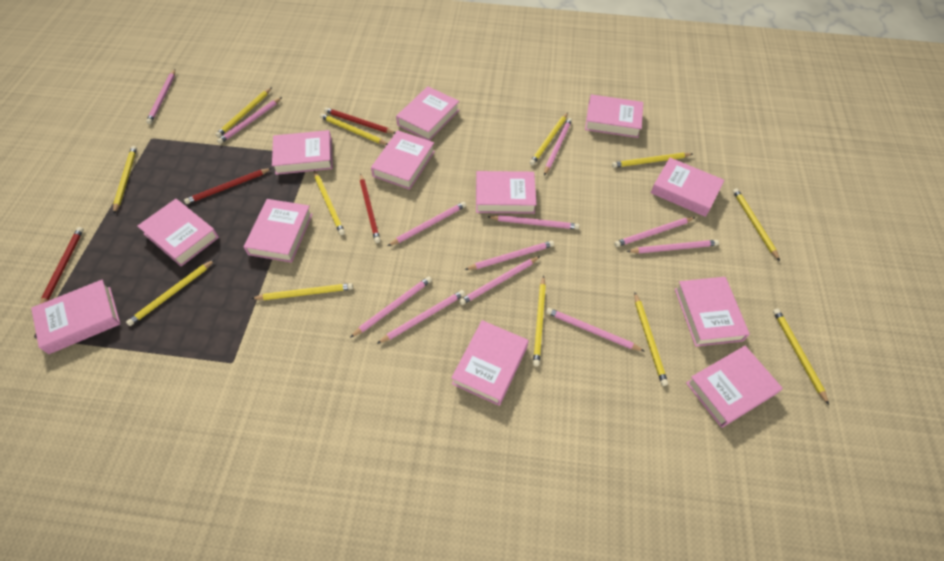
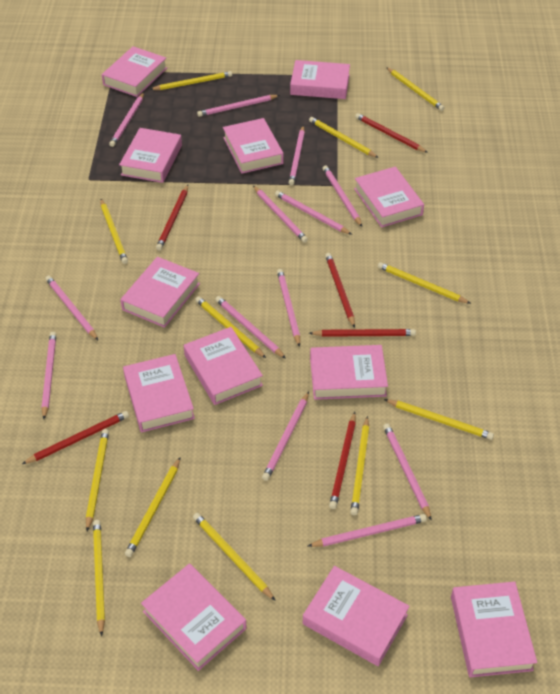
pink pencil: 12 -> 13
red pencil: 4 -> 6

